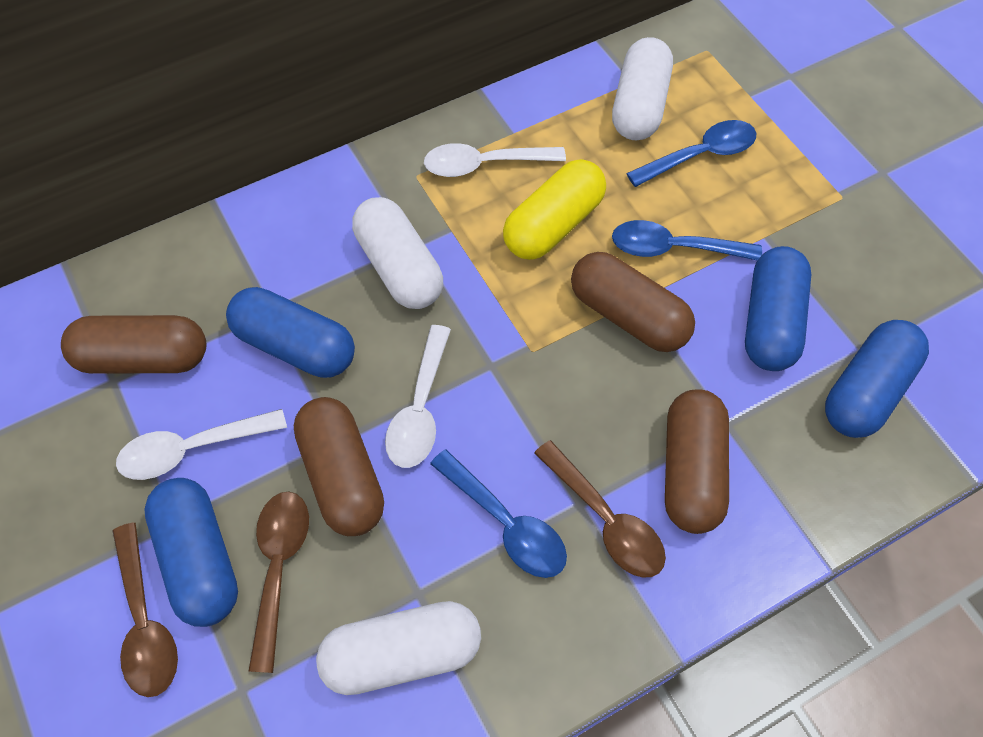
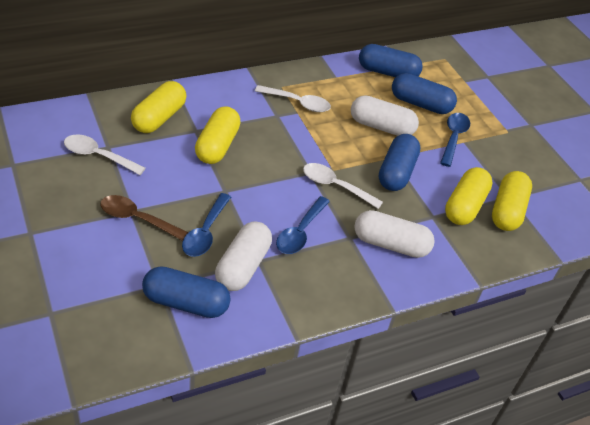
brown capsule: 4 -> 0
brown spoon: 3 -> 1
yellow capsule: 1 -> 4

